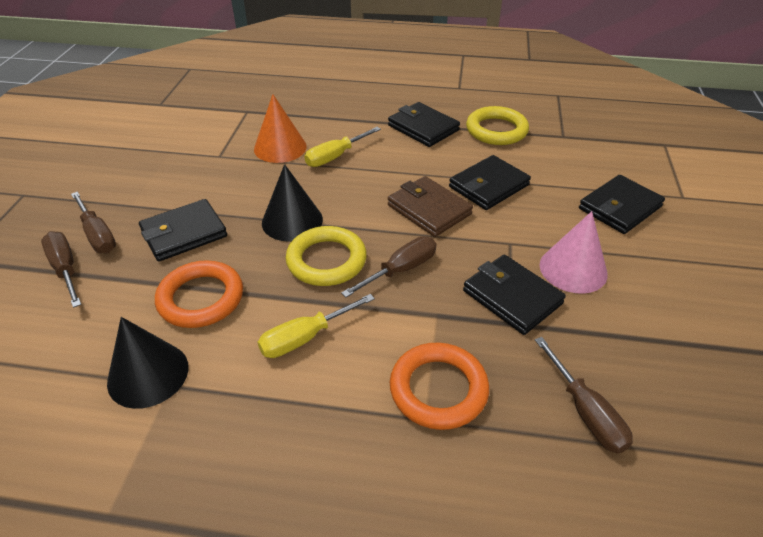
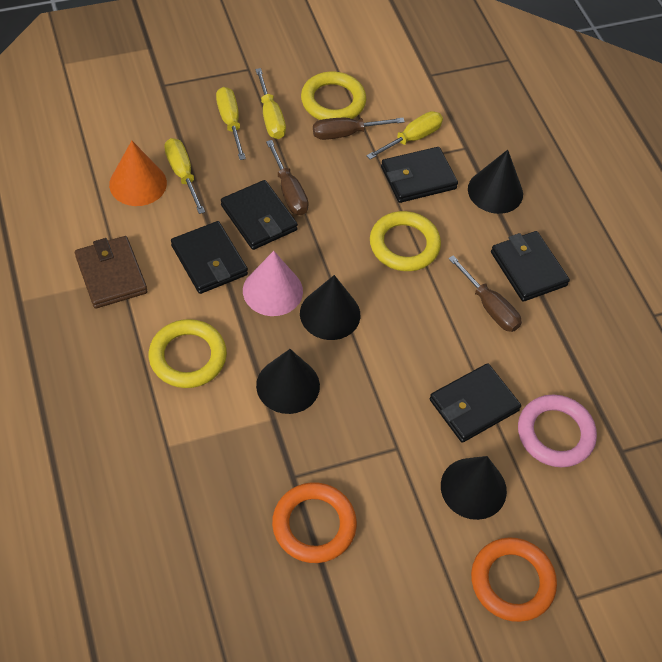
black cone: 2 -> 4
brown screwdriver: 4 -> 3
pink ring: 0 -> 1
yellow ring: 2 -> 3
yellow screwdriver: 2 -> 4

